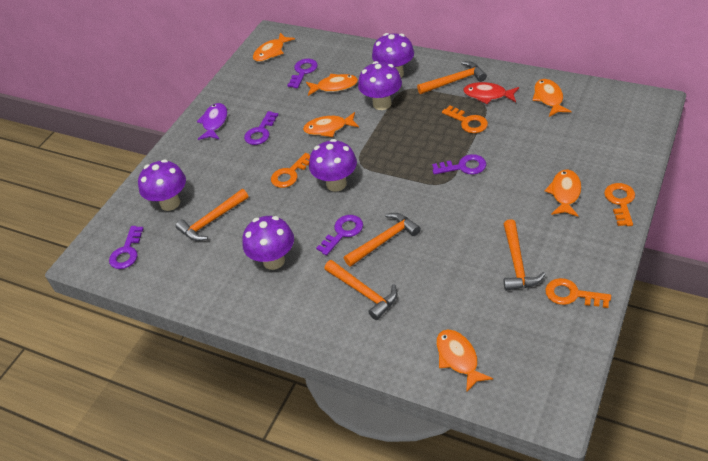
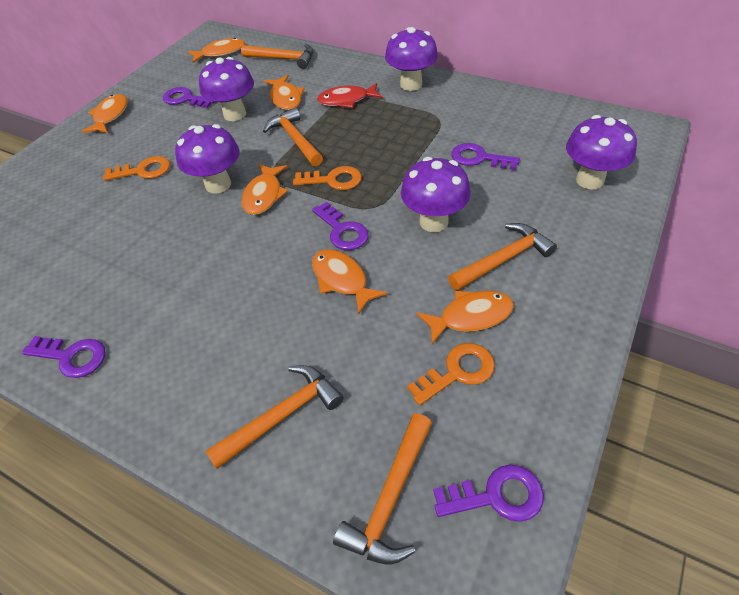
orange key: 4 -> 3
purple fish: 1 -> 0

